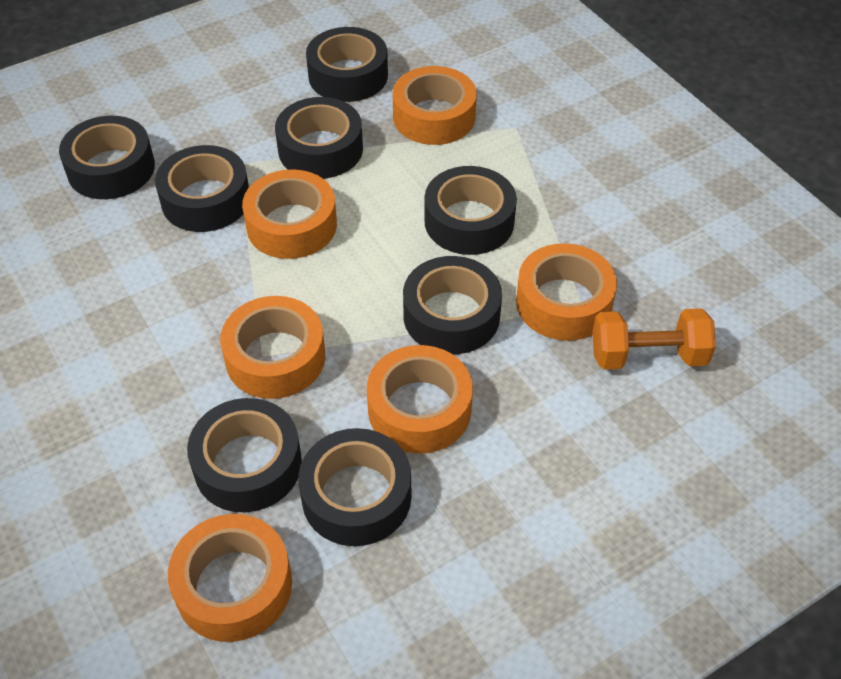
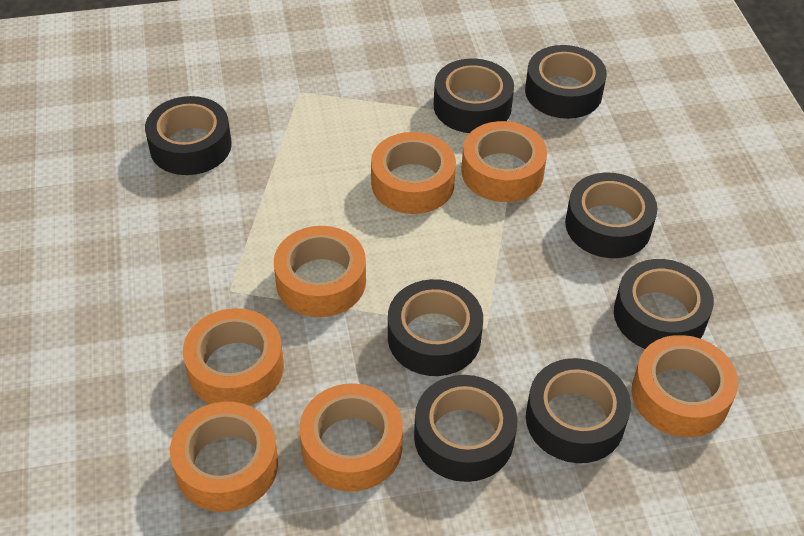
orange dumbbell: 1 -> 0
orange tape: 6 -> 7

